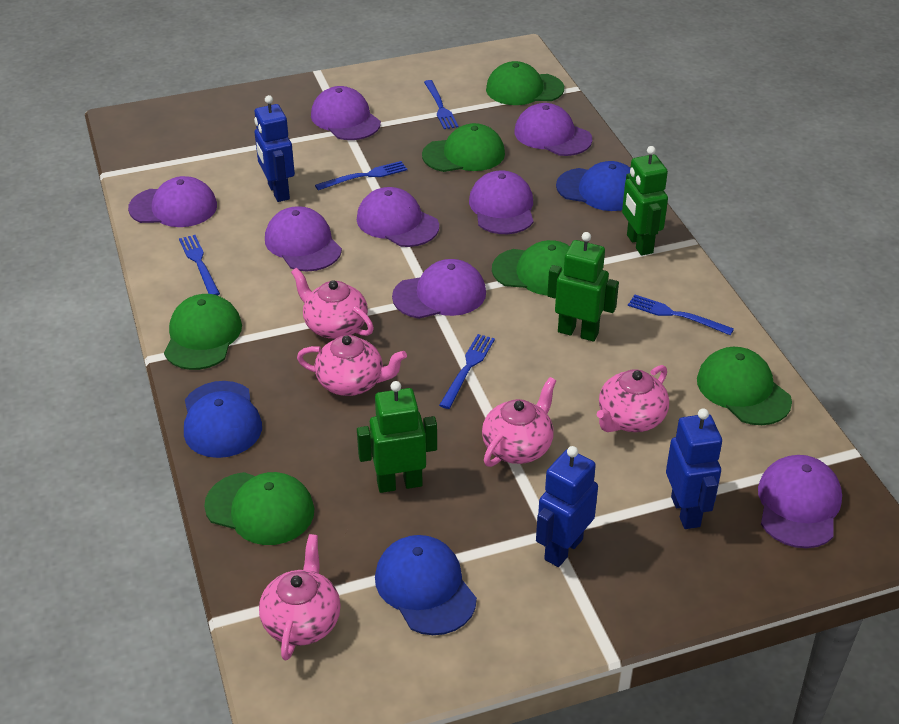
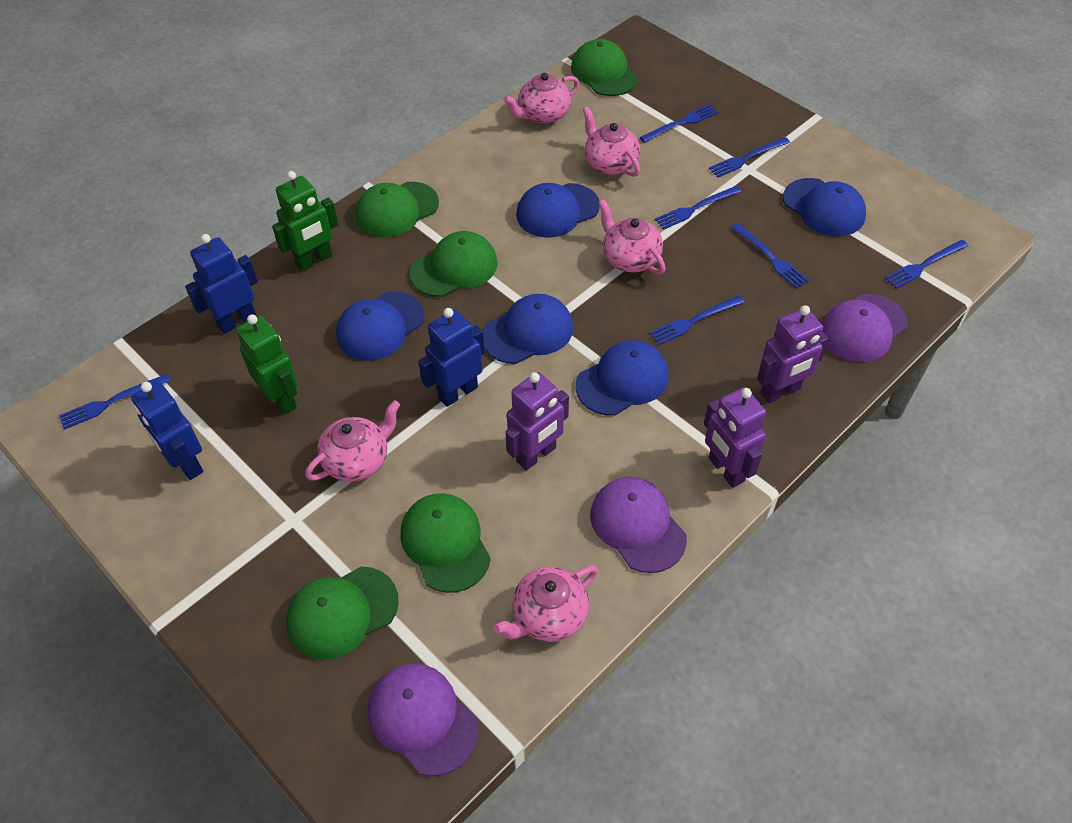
blue cap: 3 -> 5
blue fork: 5 -> 7
green cap: 6 -> 5
green robot: 3 -> 2
purple cap: 8 -> 3
purple robot: 0 -> 3

